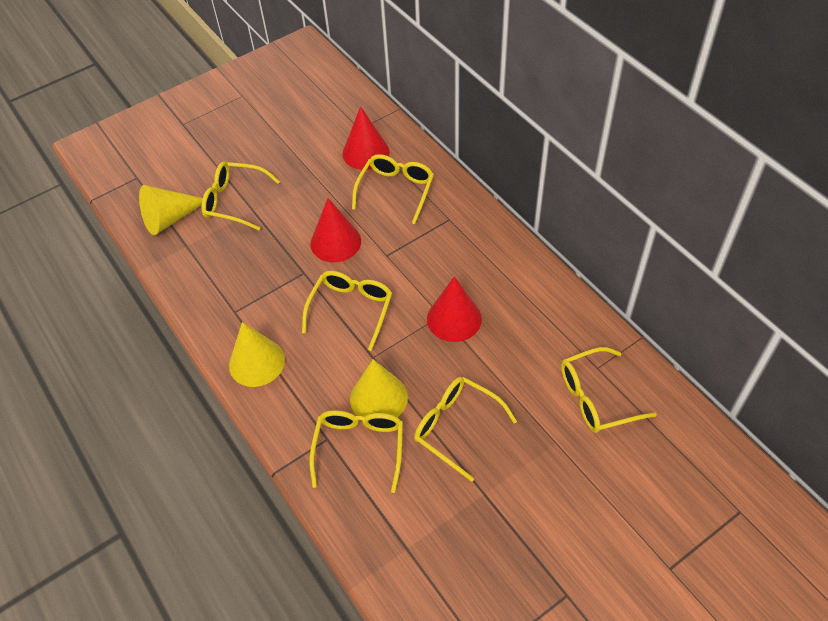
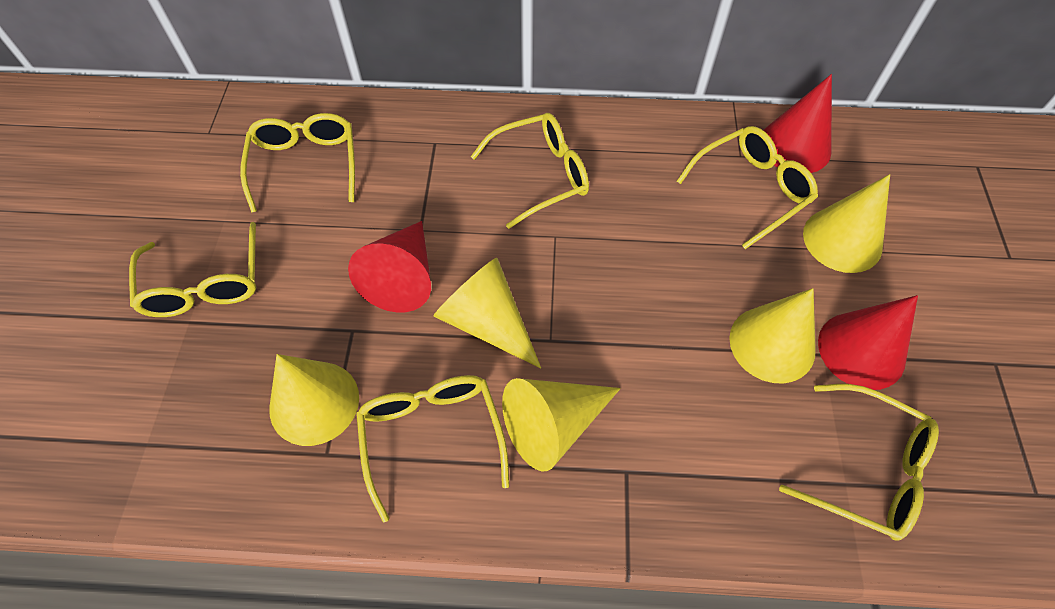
yellow cone: 3 -> 5

